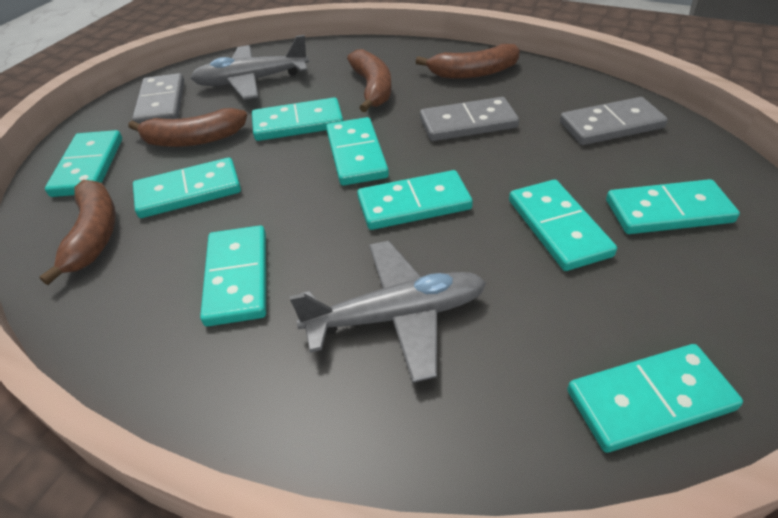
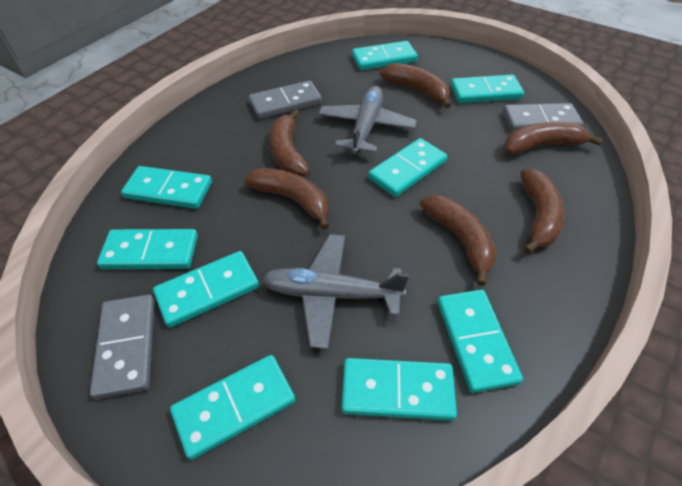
brown banana: 4 -> 6

